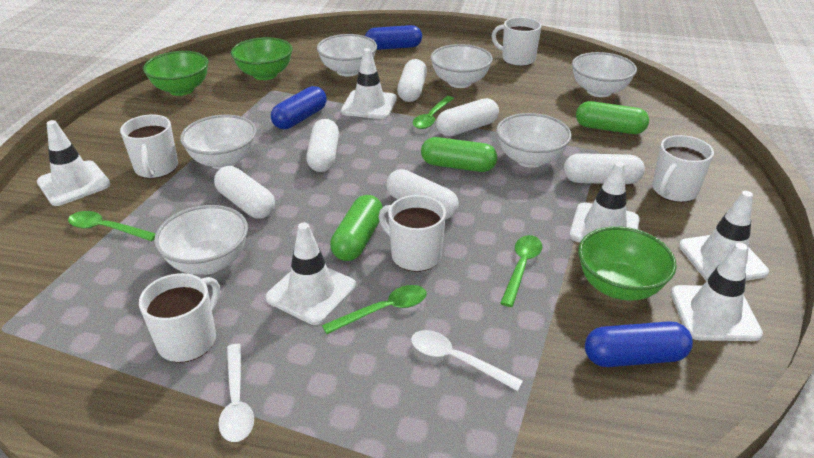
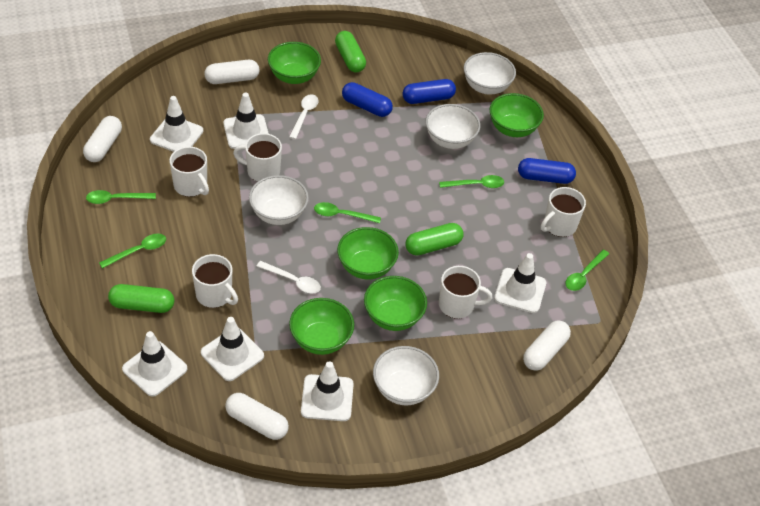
green bowl: 3 -> 5
green spoon: 4 -> 5
white bowl: 6 -> 4
white capsule: 6 -> 4

